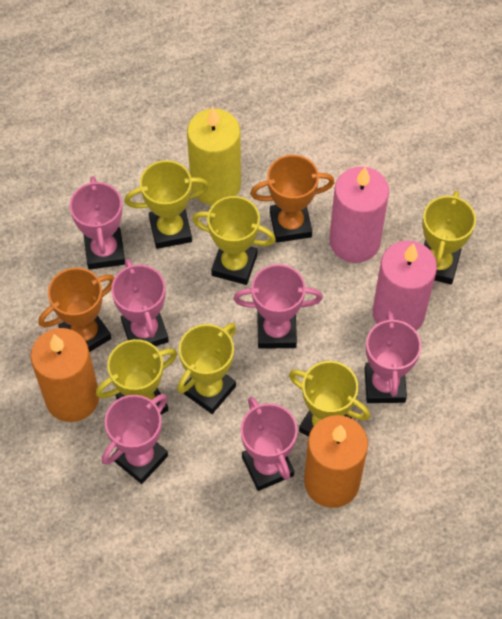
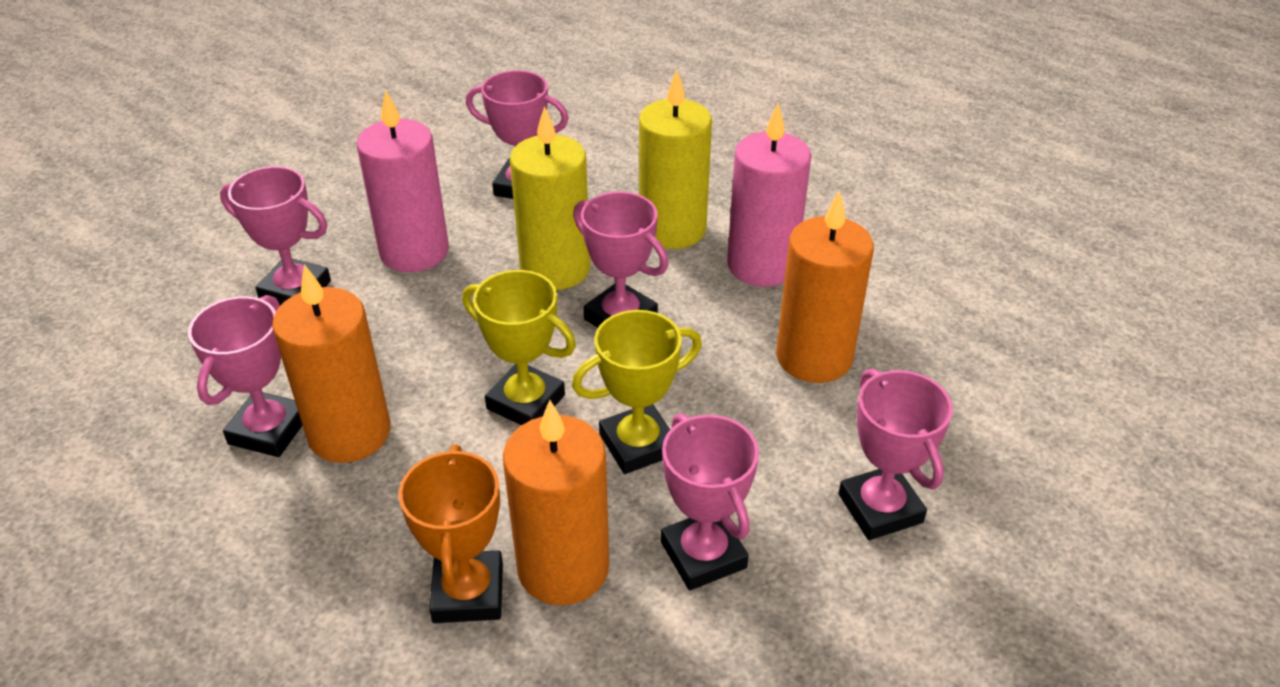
orange candle: 2 -> 3
orange trophy: 2 -> 1
yellow candle: 1 -> 2
yellow trophy: 6 -> 2

